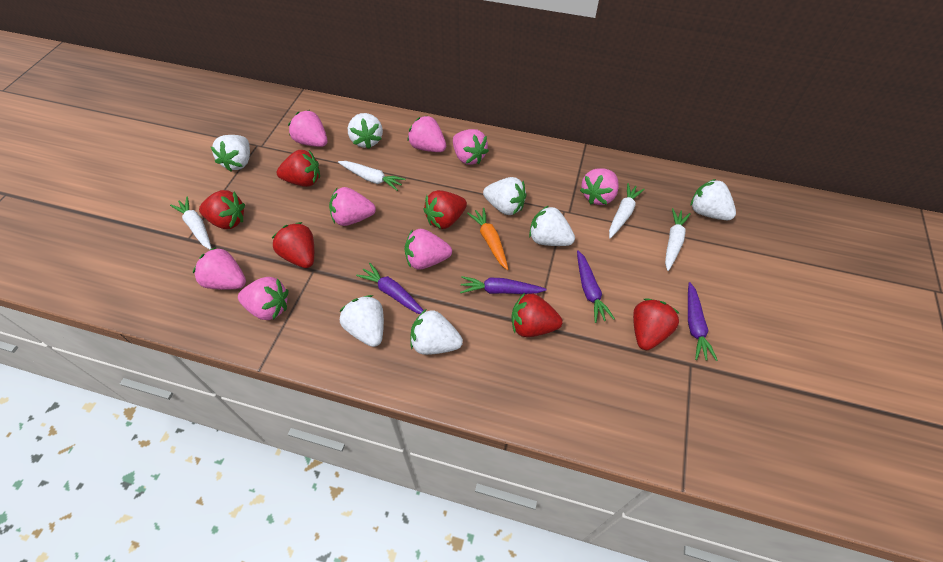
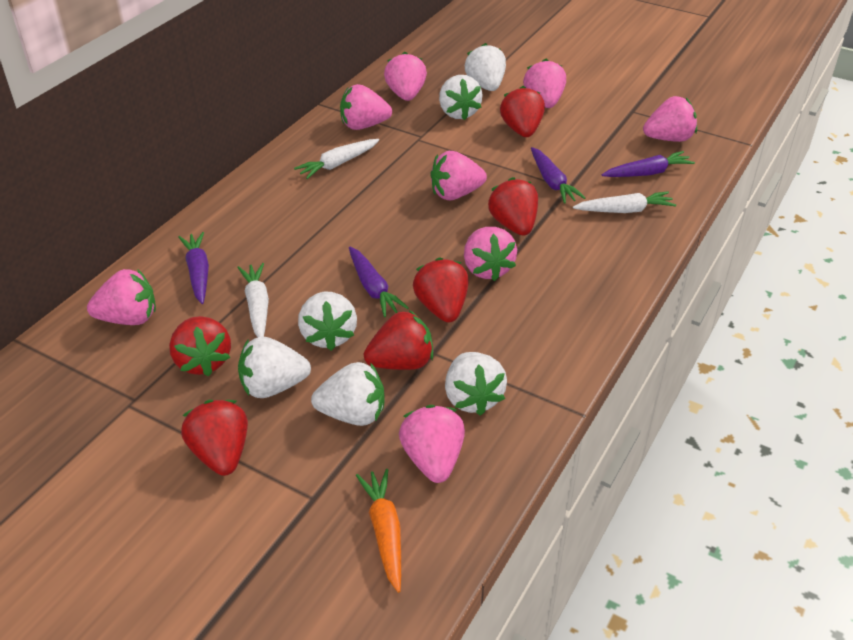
white carrot: 4 -> 3
white strawberry: 7 -> 6

